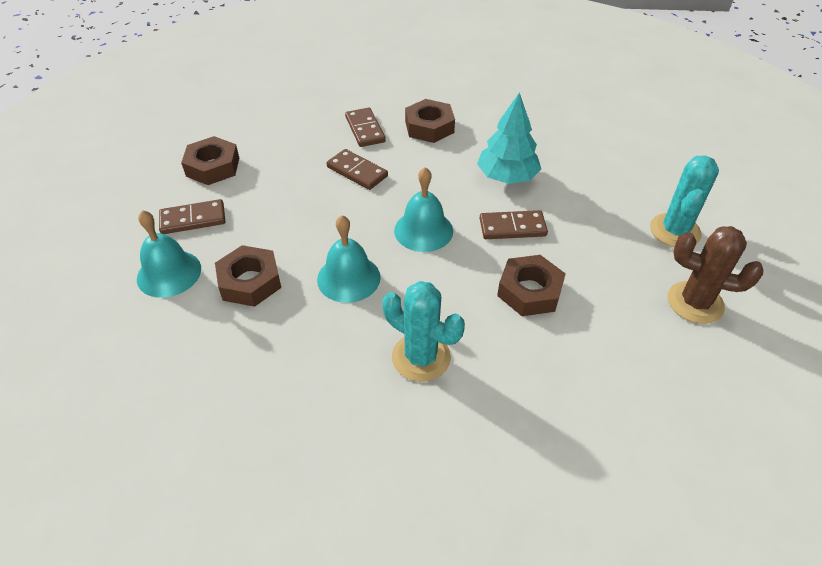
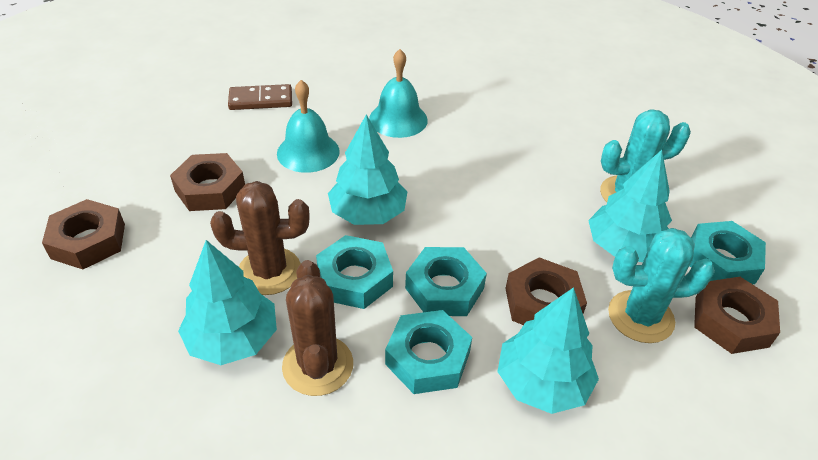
brown cactus: 1 -> 2
brown domino: 4 -> 1
turquoise bell: 3 -> 2
turquoise nut: 0 -> 4
turquoise tree: 1 -> 4

